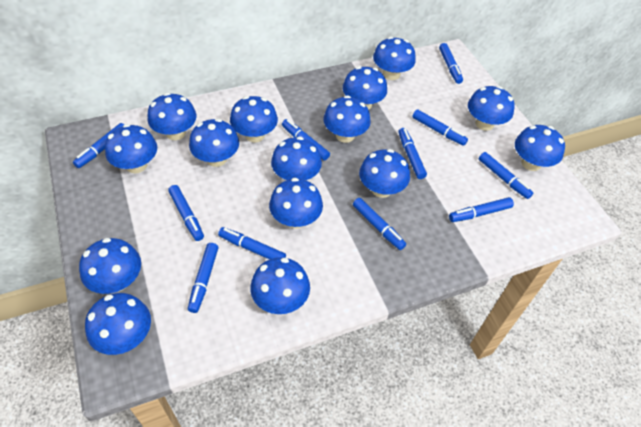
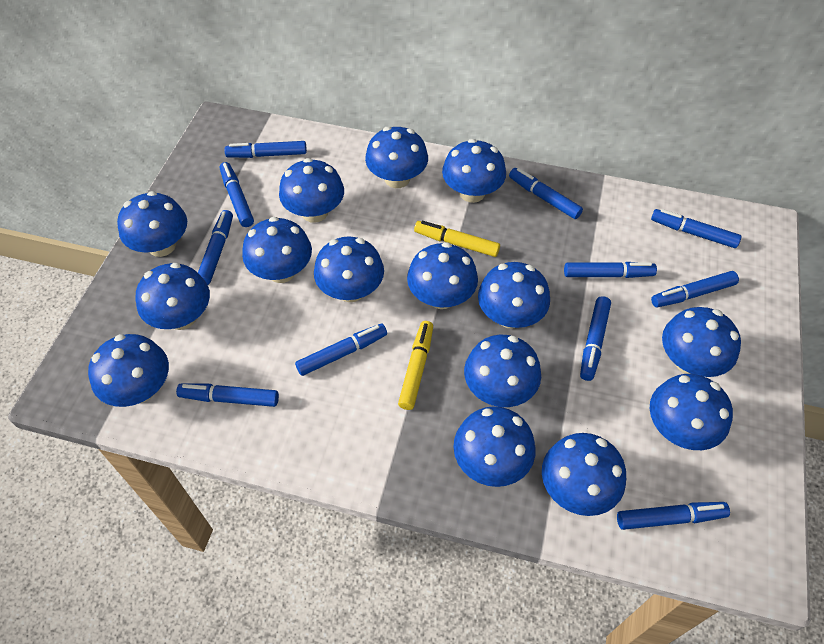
yellow marker: 0 -> 2

